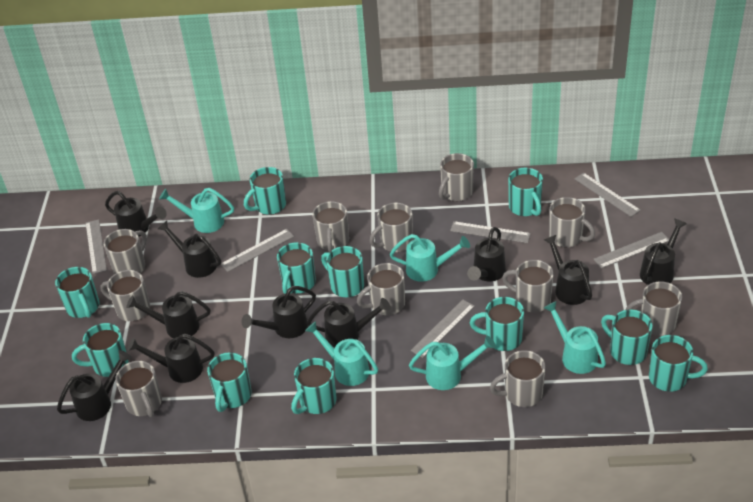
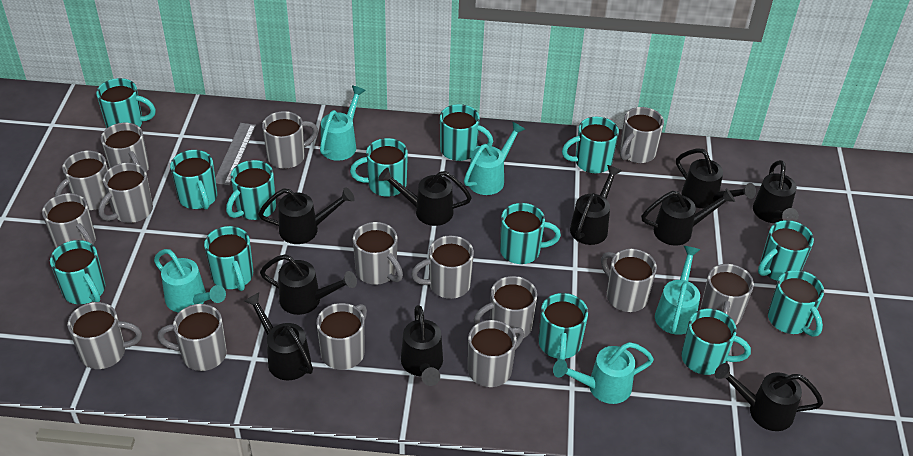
grey mug: 11 -> 15
grey ruler: 6 -> 1
turquoise mug: 11 -> 13

